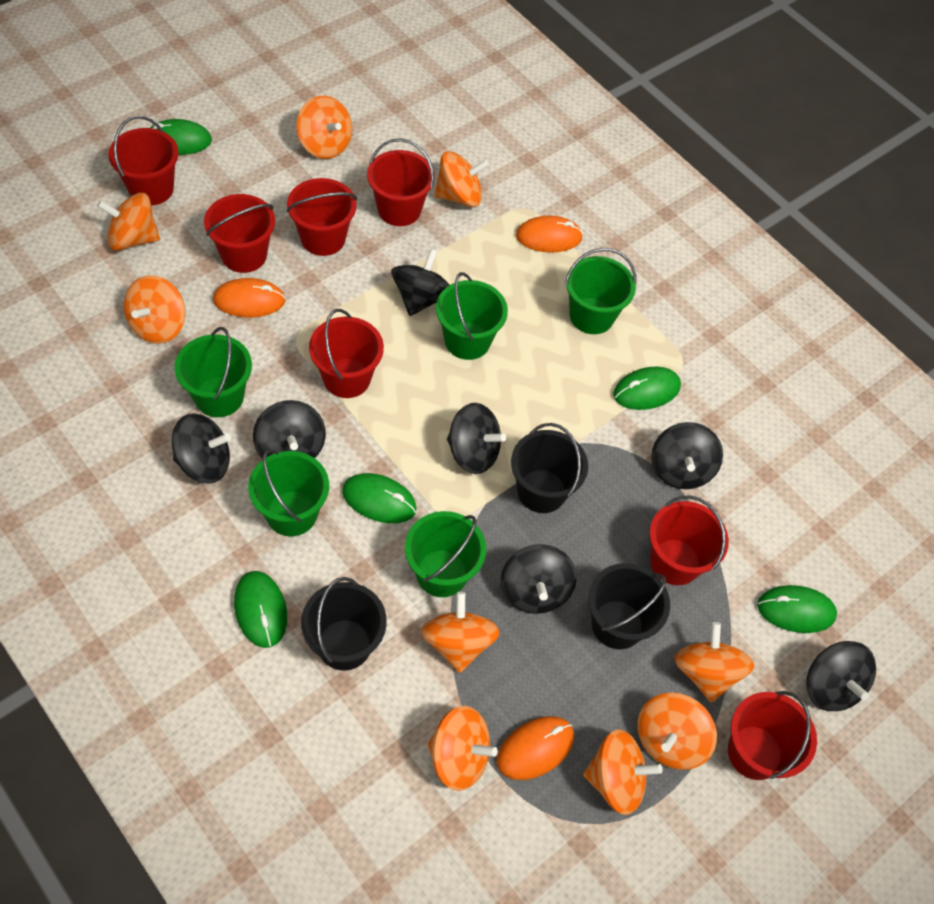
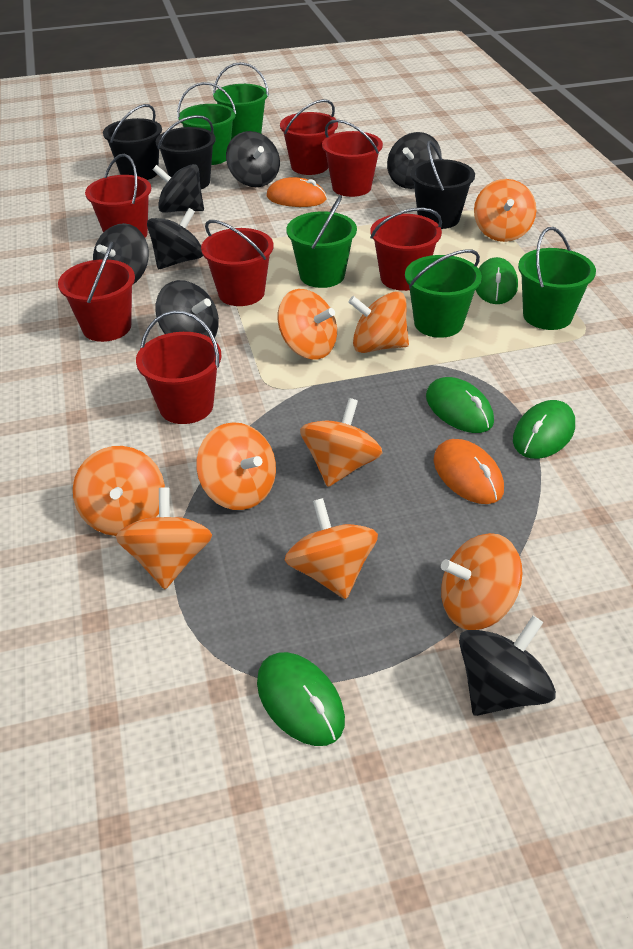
green mouse: 5 -> 4
orange mouse: 3 -> 2

